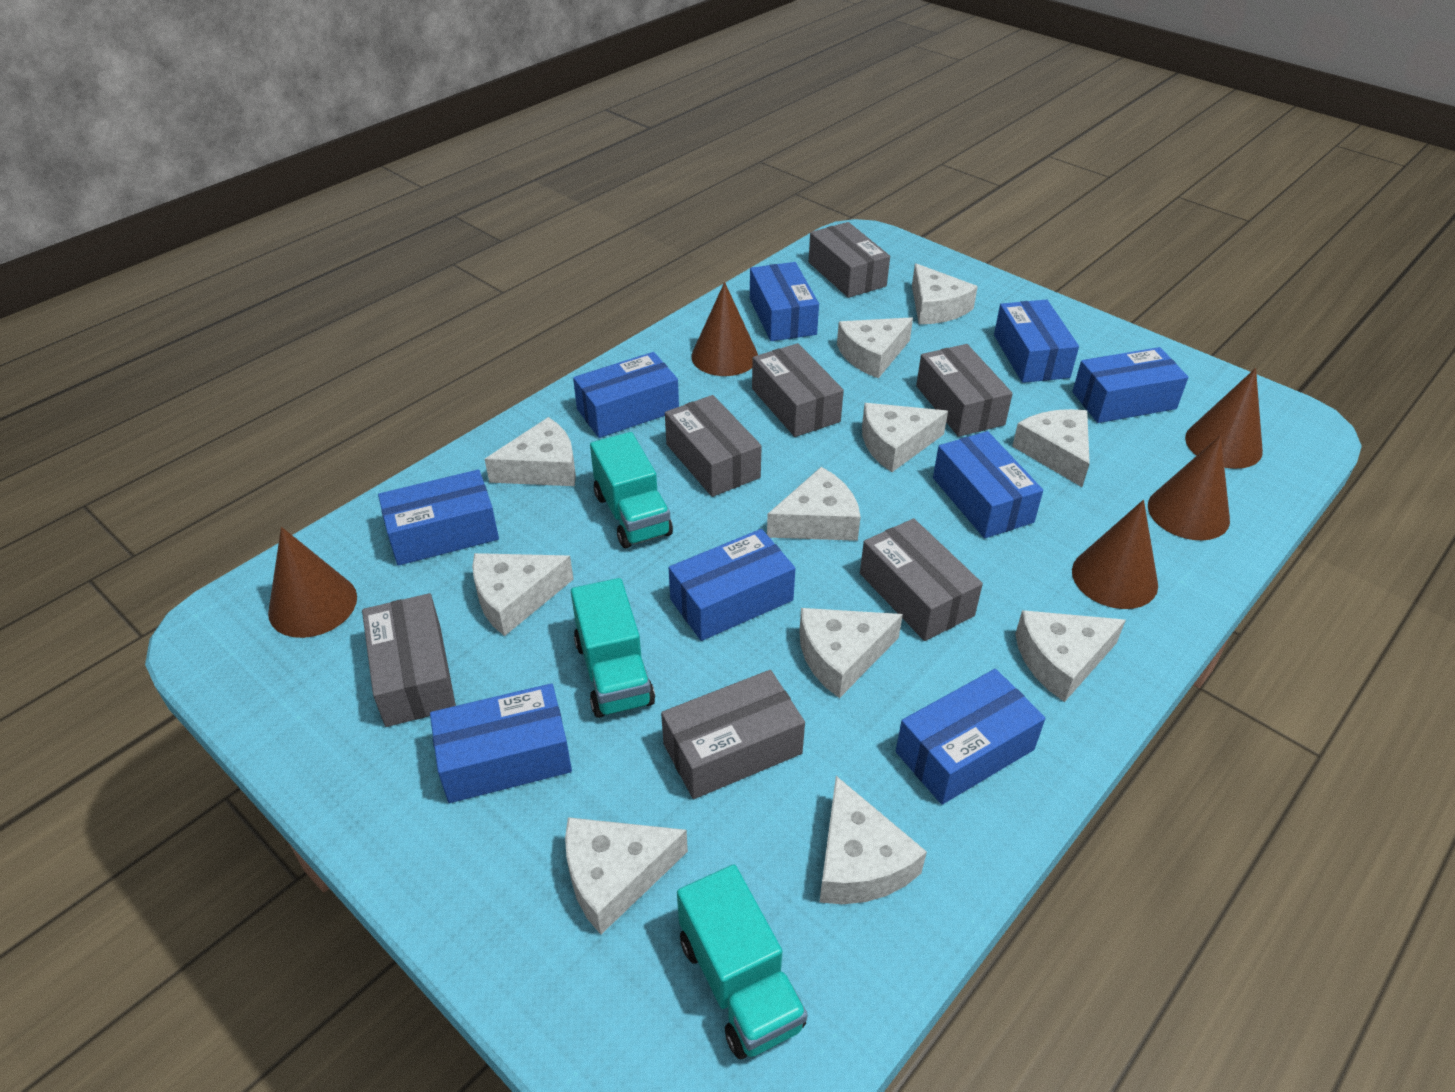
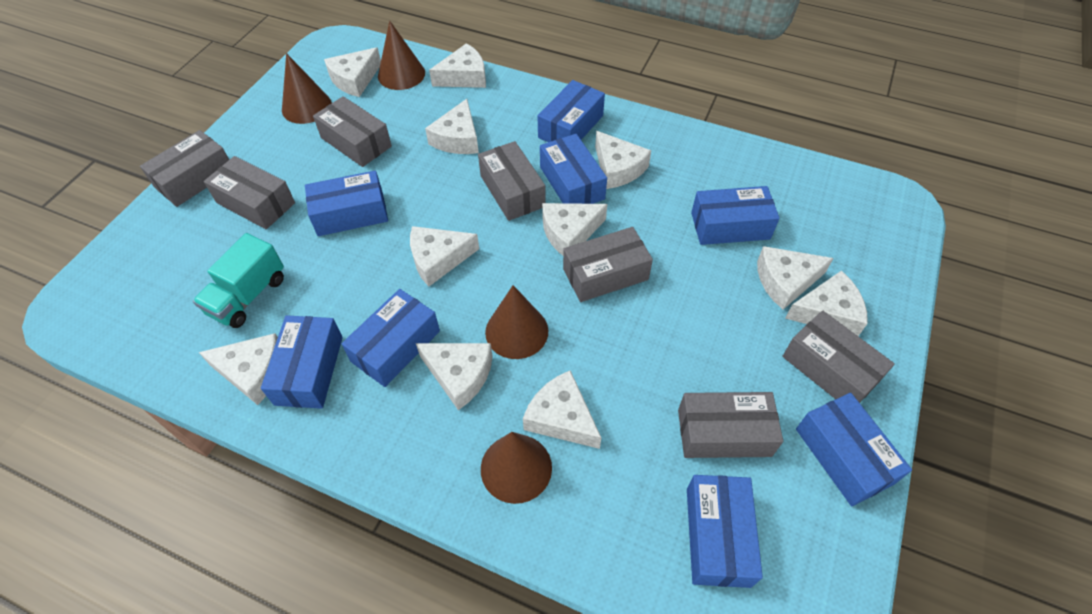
blue box: 9 -> 8
brown cone: 5 -> 4
turquoise truck: 3 -> 1

